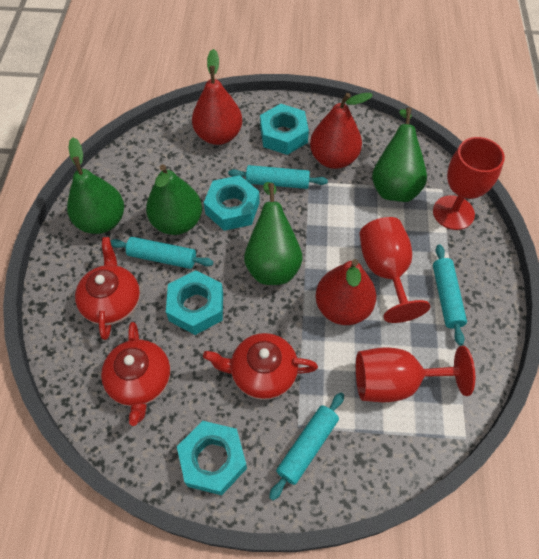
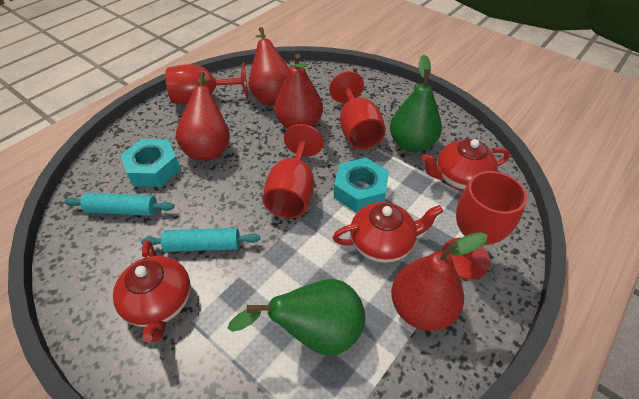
green pear: 4 -> 2
red goblet: 3 -> 4
red pear: 3 -> 4
turquoise nut: 4 -> 2
turquoise rolling pin: 4 -> 2

